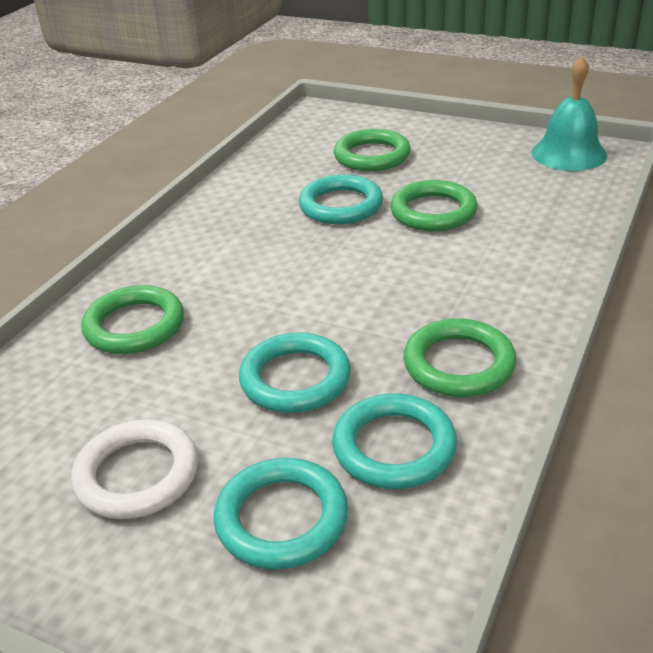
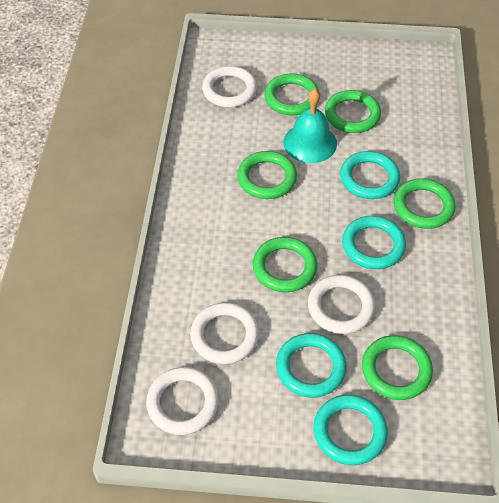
green ring: 4 -> 6
white ring: 1 -> 4

